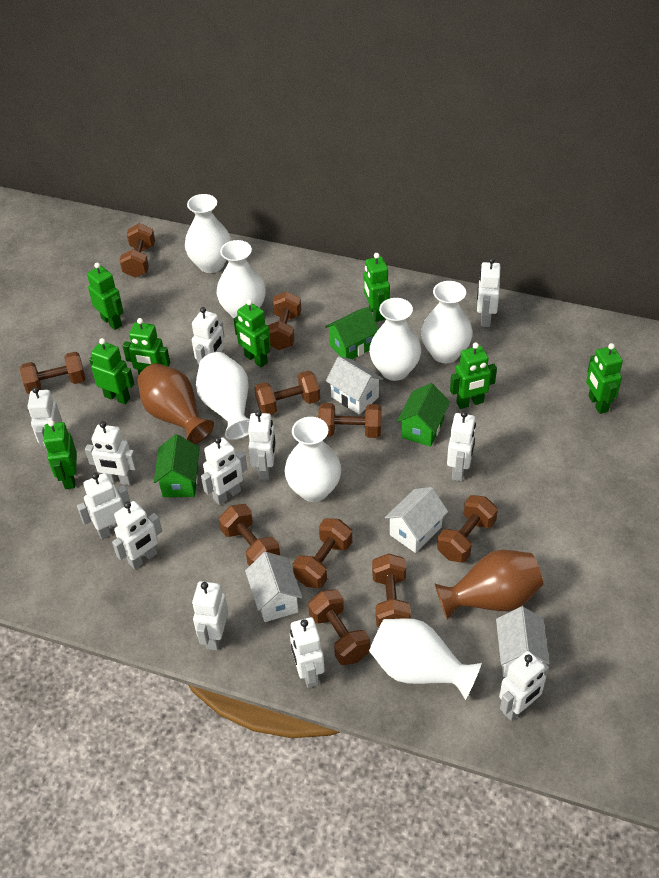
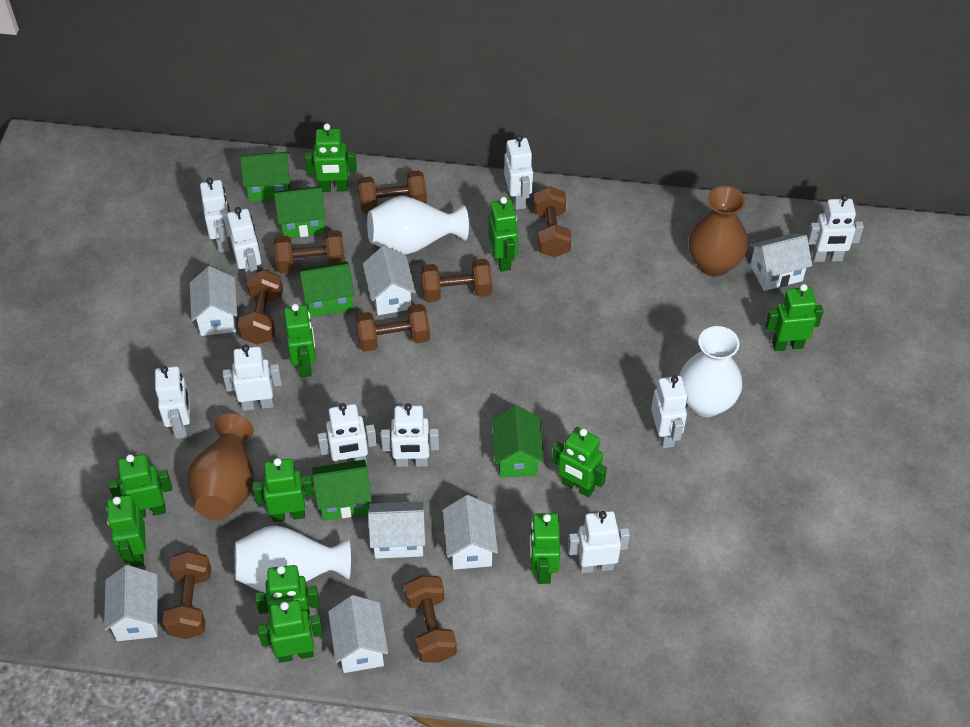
brown dumbbell: 10 -> 8
green house: 3 -> 5
green robot: 8 -> 11
white house: 4 -> 7
white robot: 12 -> 10
white vase: 7 -> 3

